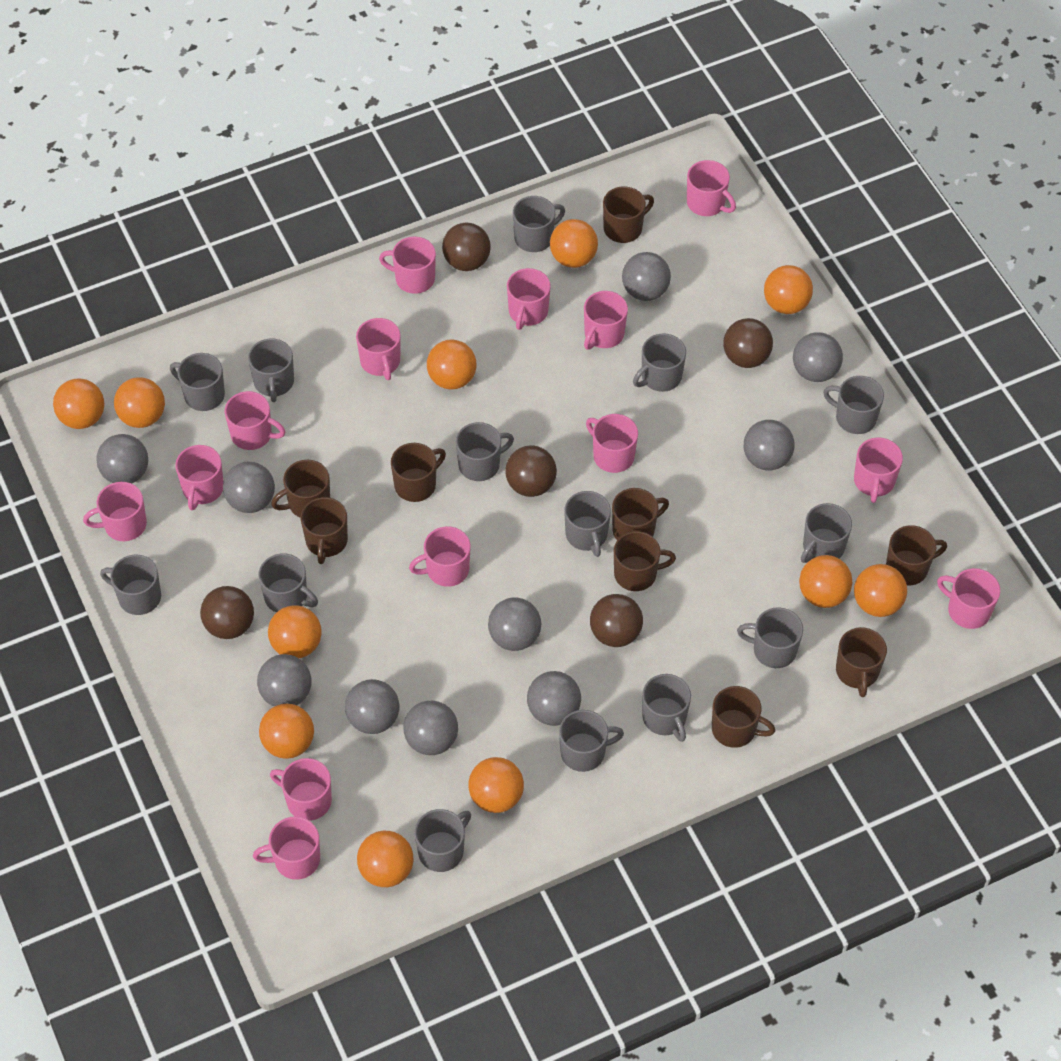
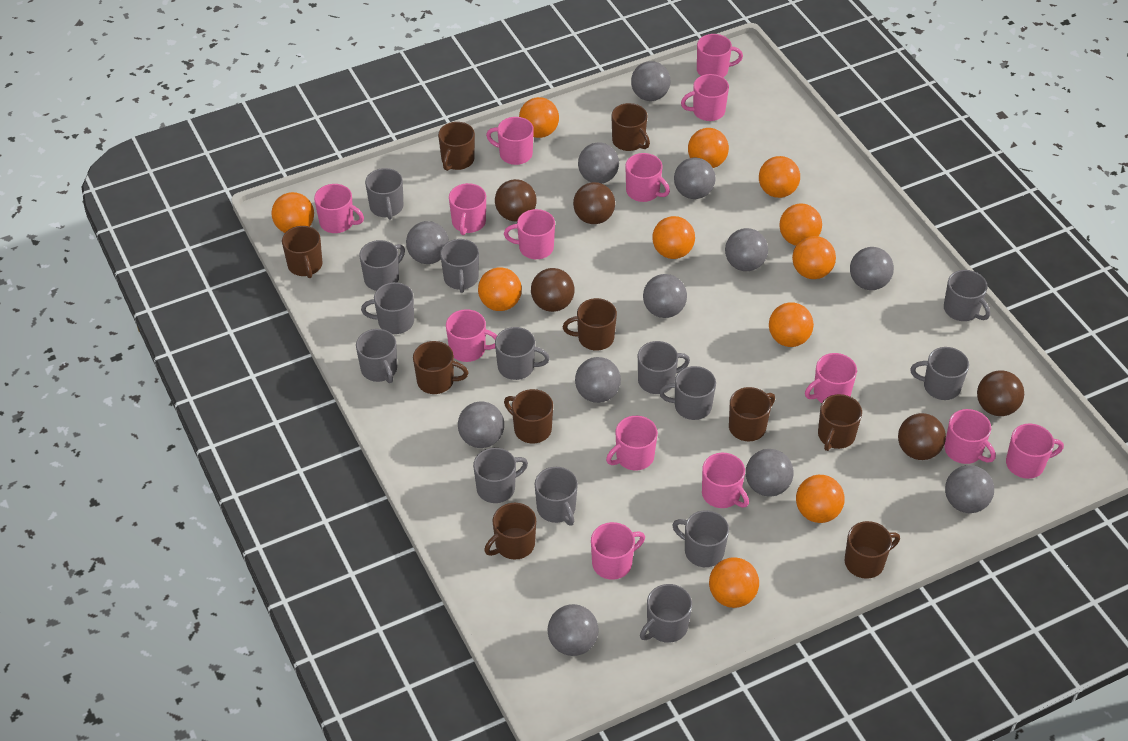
brown mug: 9 -> 10
grey ball: 10 -> 12

